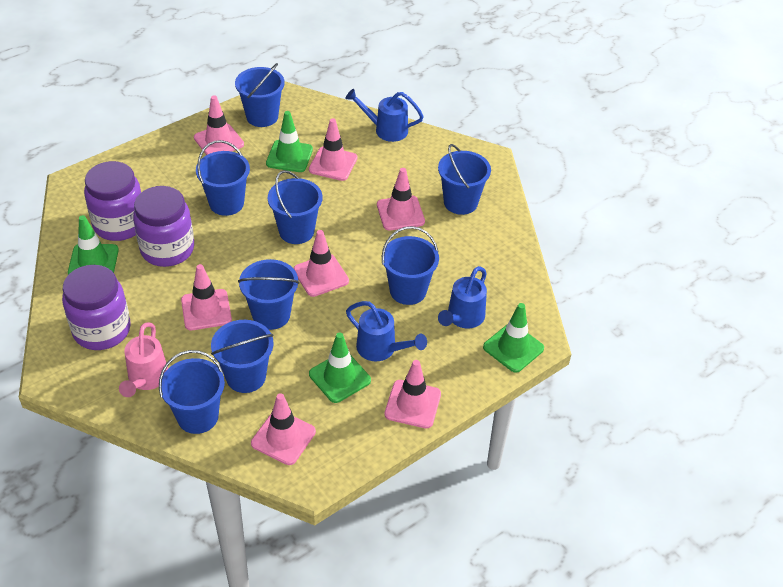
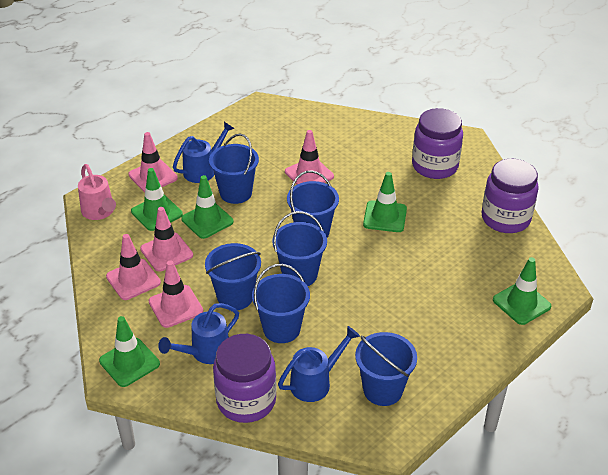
blue bucket: 8 -> 6
green traffic cone: 4 -> 5
pink traffic cone: 7 -> 5

